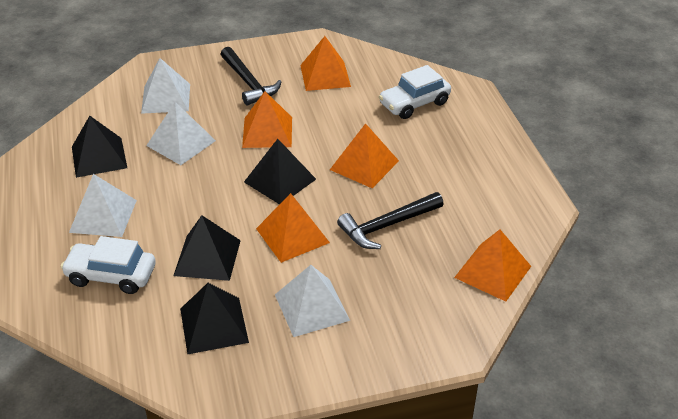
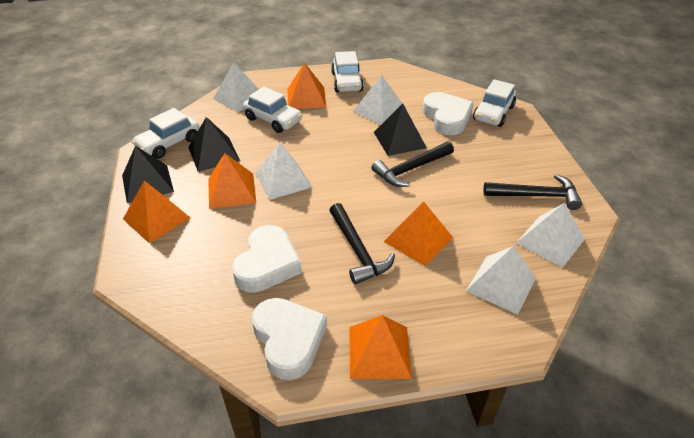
black hammer: 2 -> 3
black pyramid: 4 -> 3
white car: 2 -> 4
white heart: 0 -> 3
white pyramid: 4 -> 5

